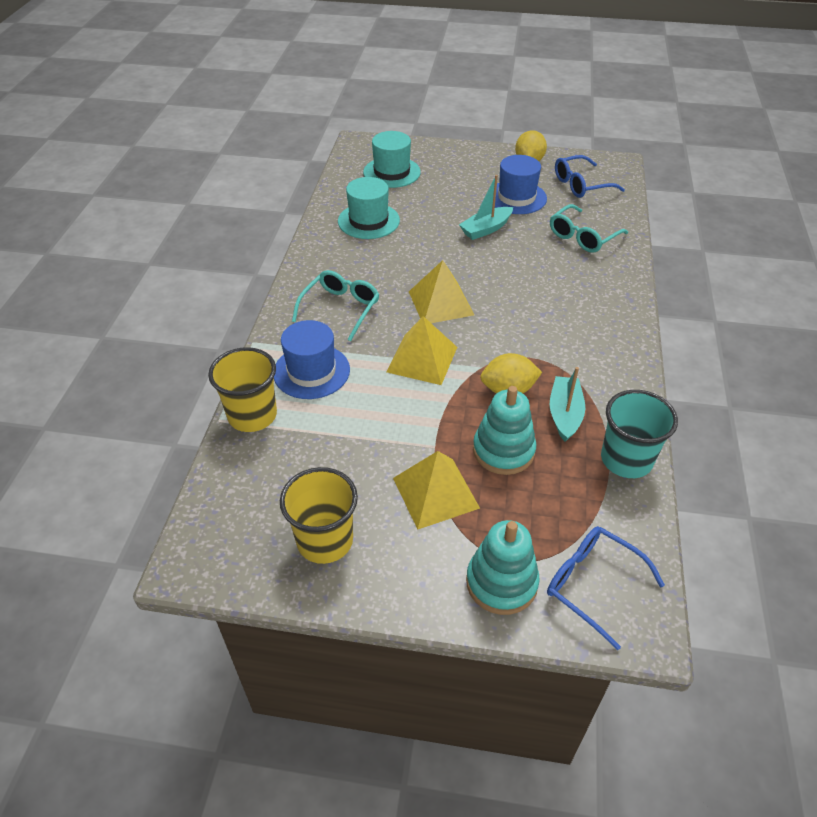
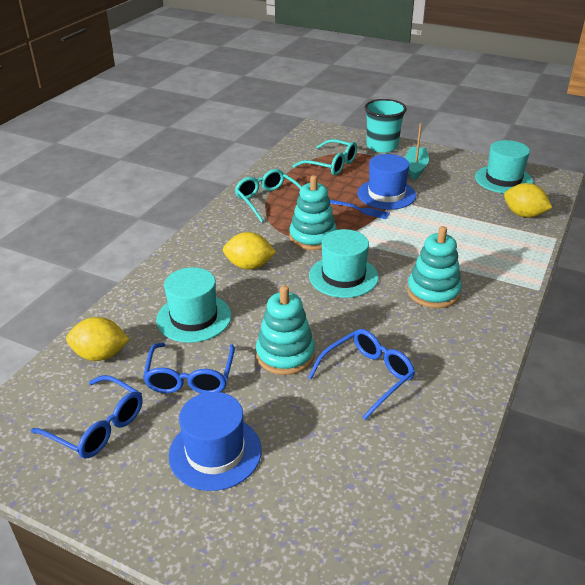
blue fork: 0 -> 1
blue glasses: 2 -> 3
turquoise boat: 2 -> 1
turquoise hat: 2 -> 3
turquoise stacking toy: 2 -> 3
yellow cup: 2 -> 0
yellow lemon: 2 -> 3
yellow pyramid: 3 -> 0

